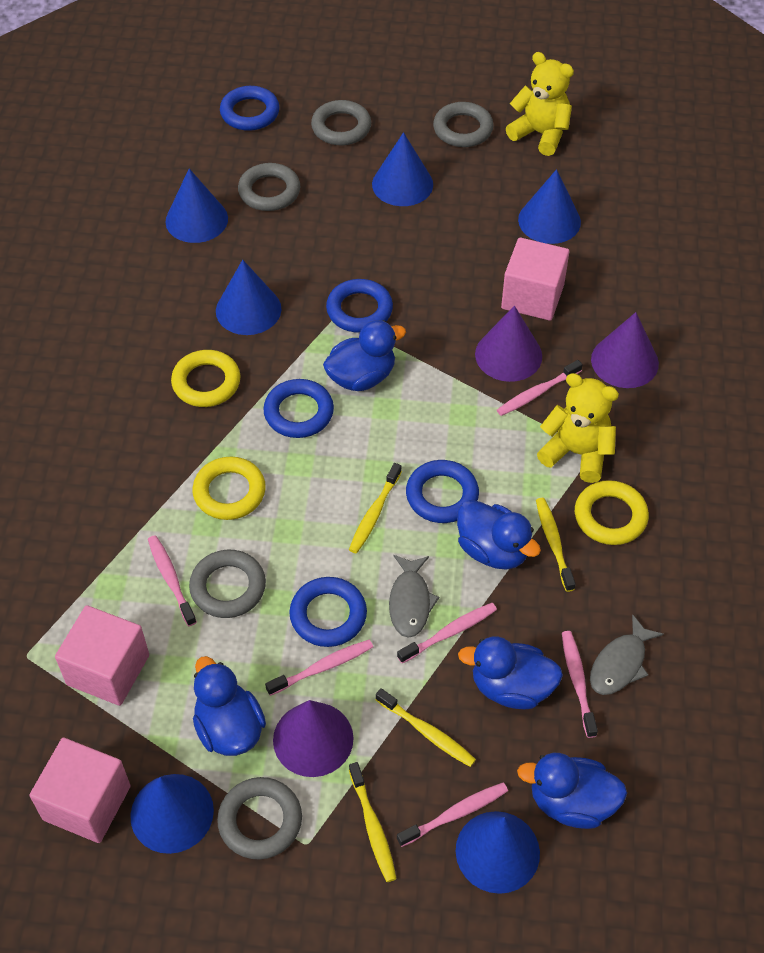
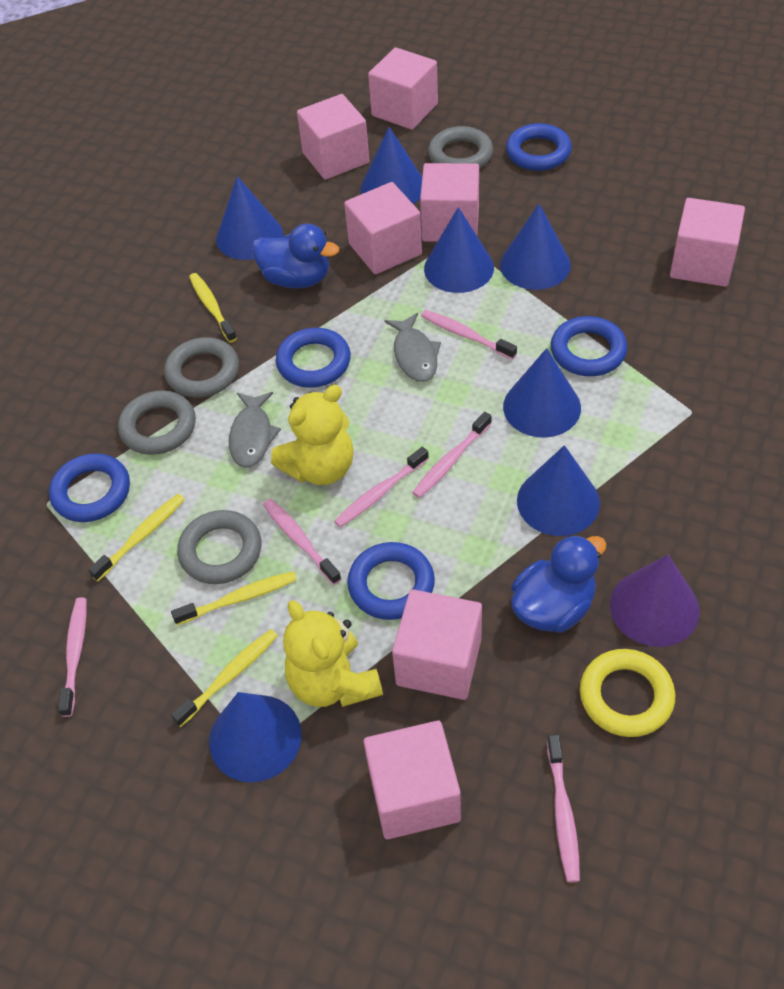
blue cone: 6 -> 7
blue duck: 5 -> 2
grey ring: 5 -> 4
pink cube: 3 -> 7
purple cone: 3 -> 1
yellow ring: 3 -> 1

